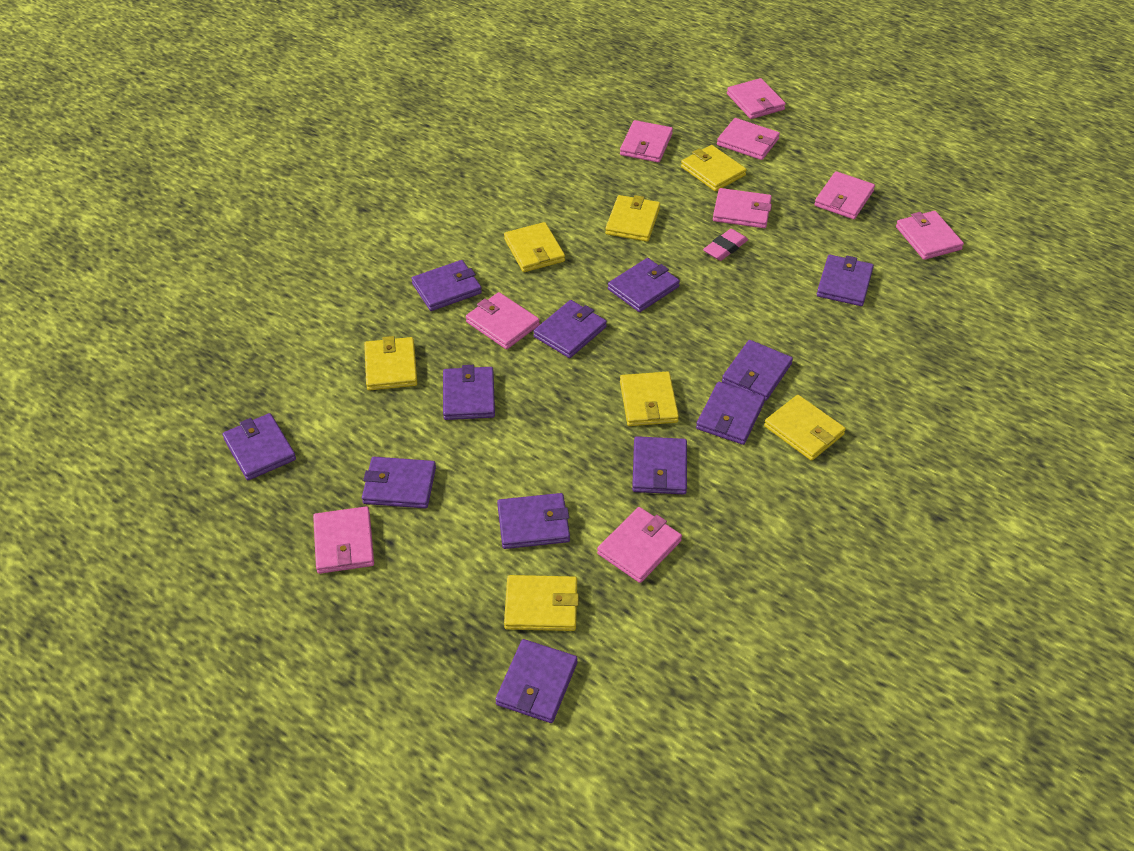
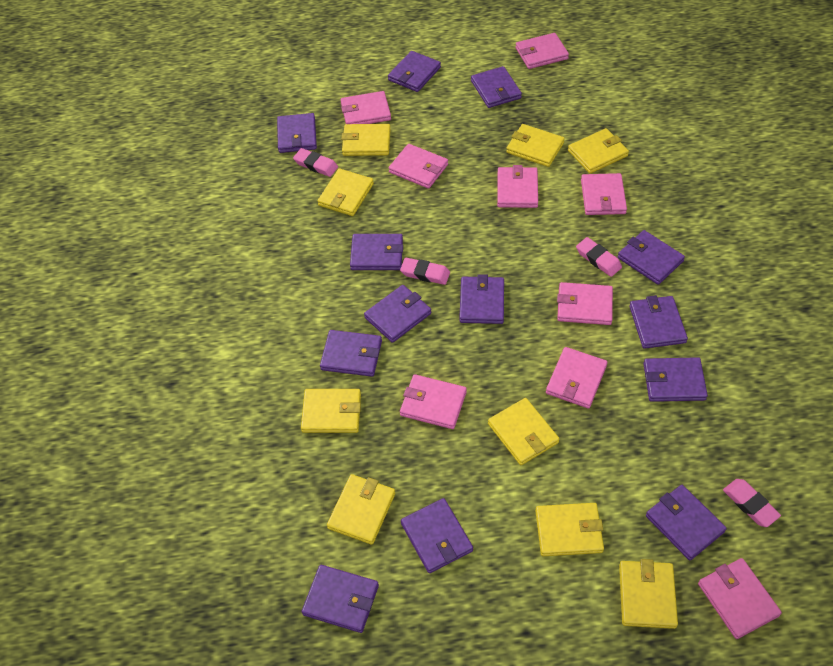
pink eraser: 1 -> 4
purple wallet: 12 -> 13
yellow wallet: 7 -> 9

